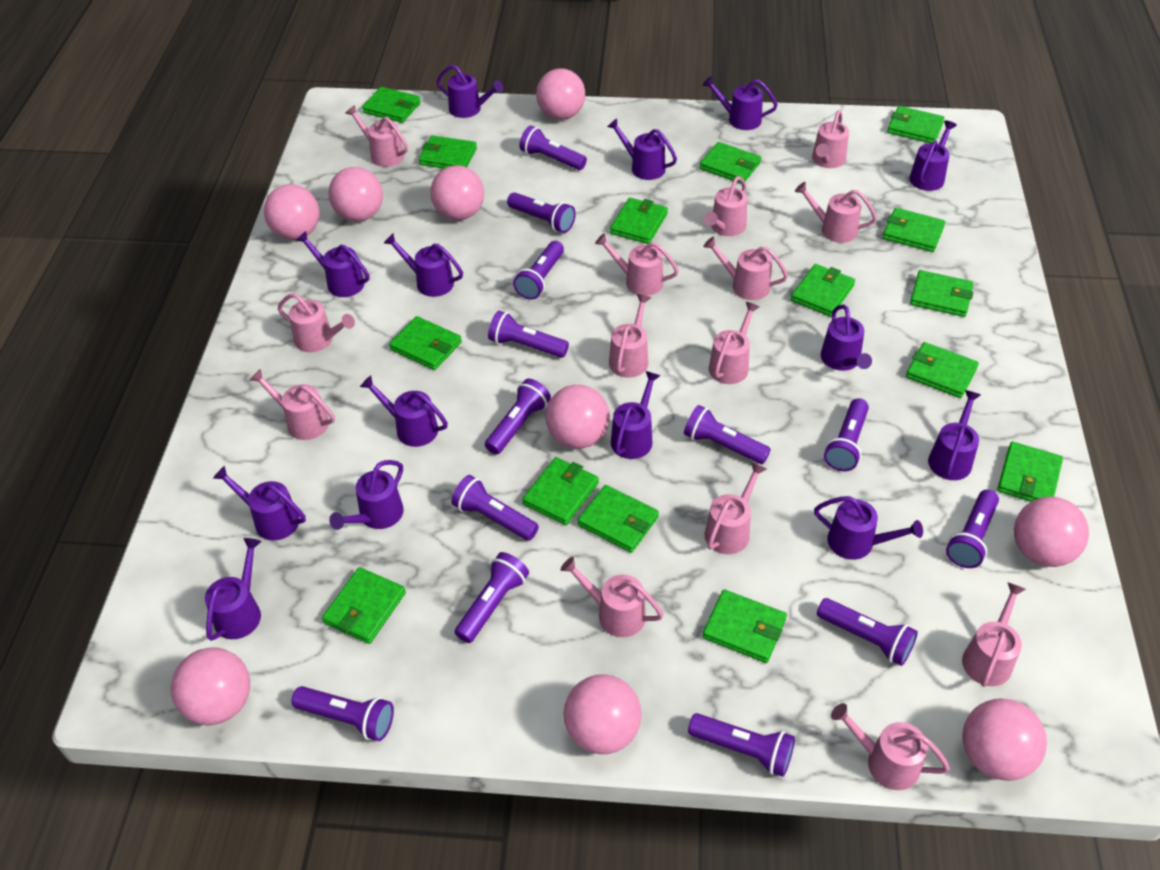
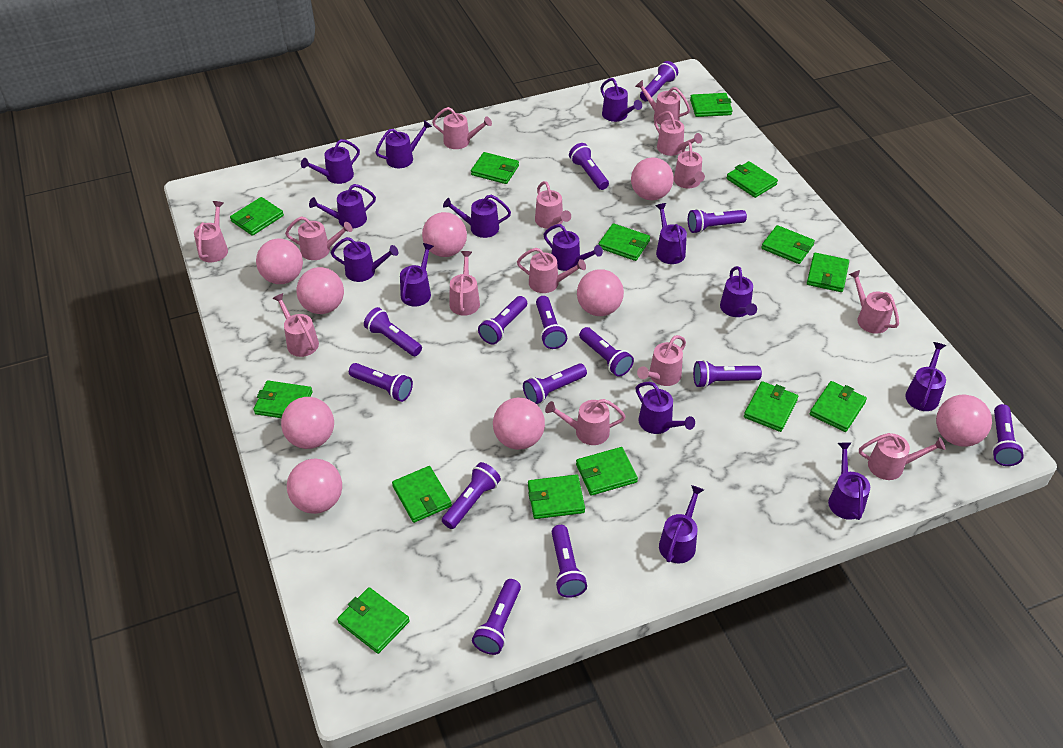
green wallet: 15 -> 14
purple flashlight: 13 -> 14

